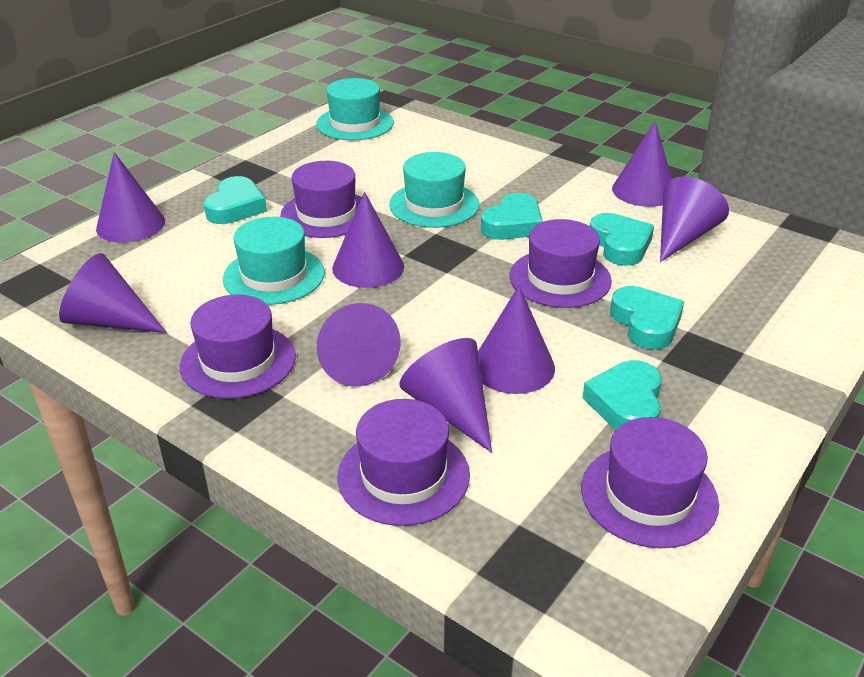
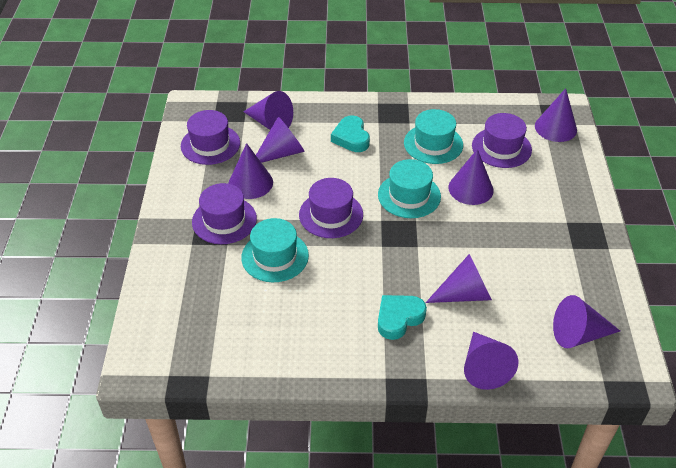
purple hat: 5 -> 4
turquoise heart: 5 -> 2

